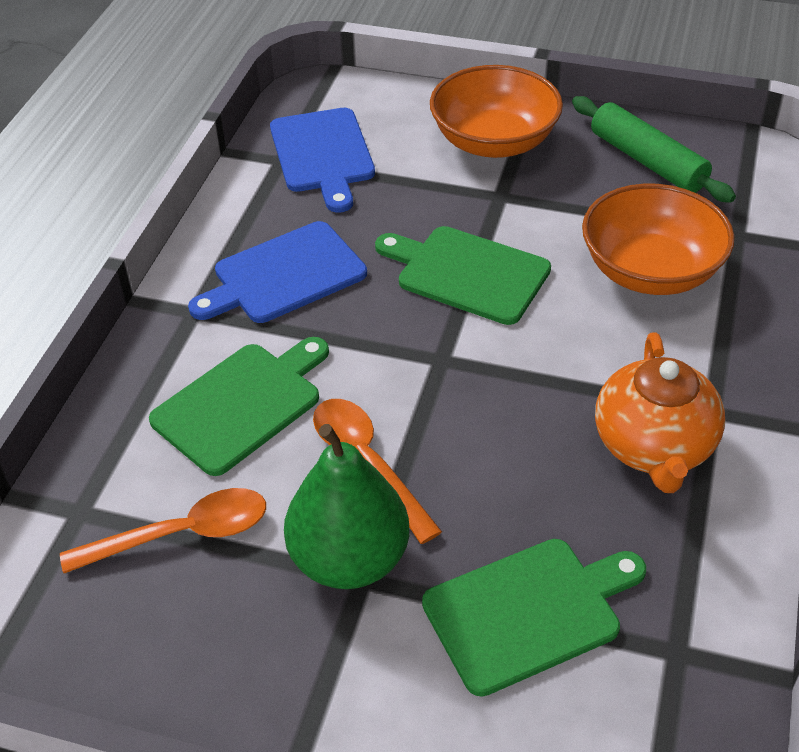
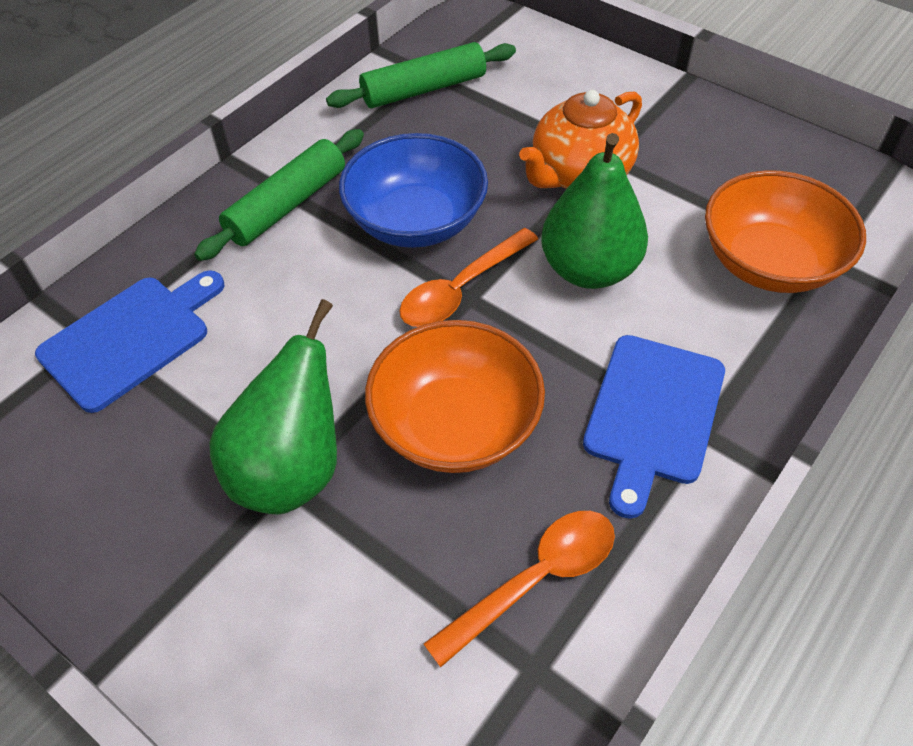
blue bowl: 0 -> 1
green cutting board: 3 -> 0
green pear: 1 -> 2
green rolling pin: 1 -> 2

